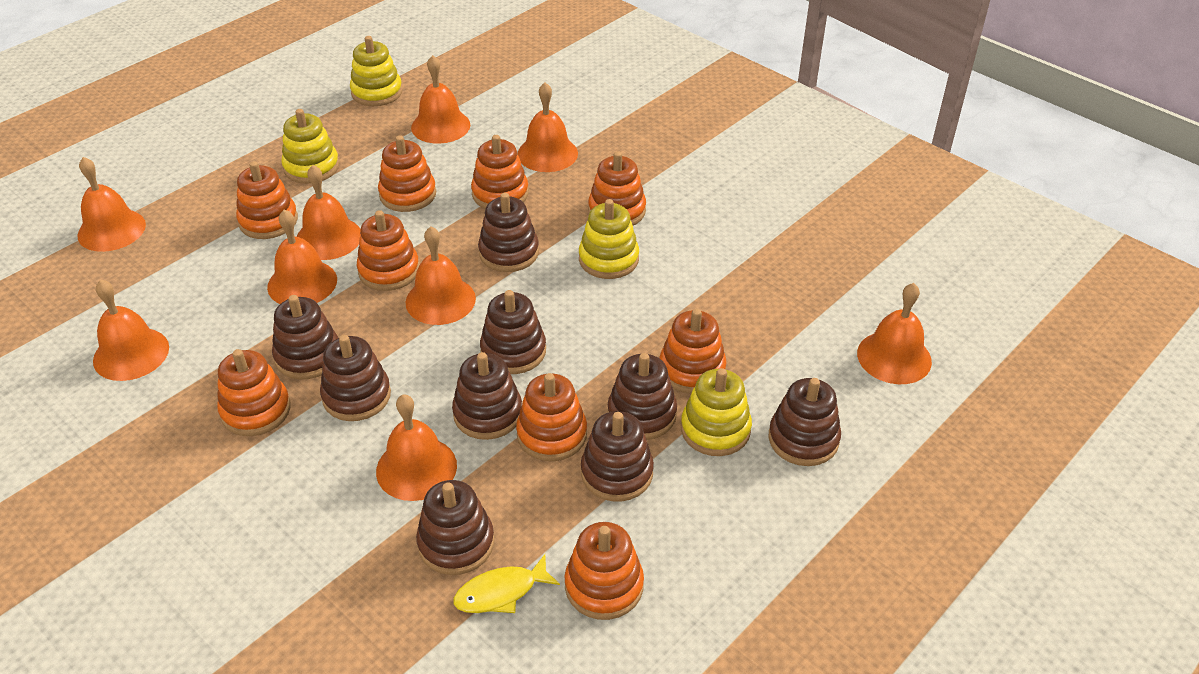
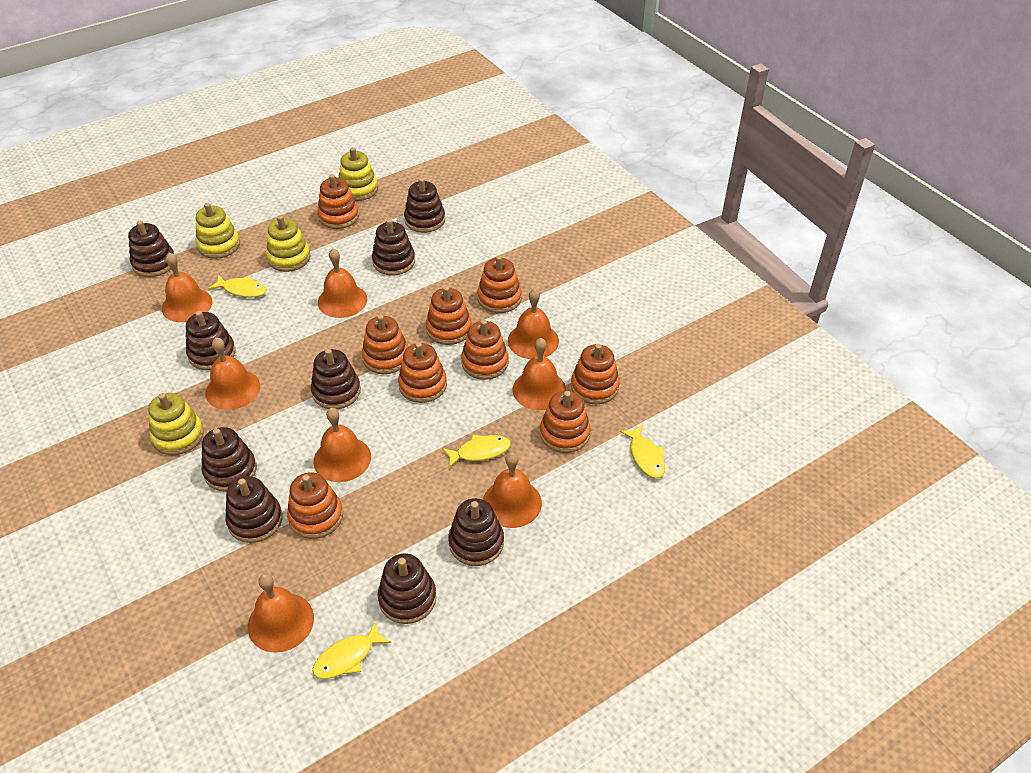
orange bell: 9 -> 8
yellow fish: 1 -> 4

